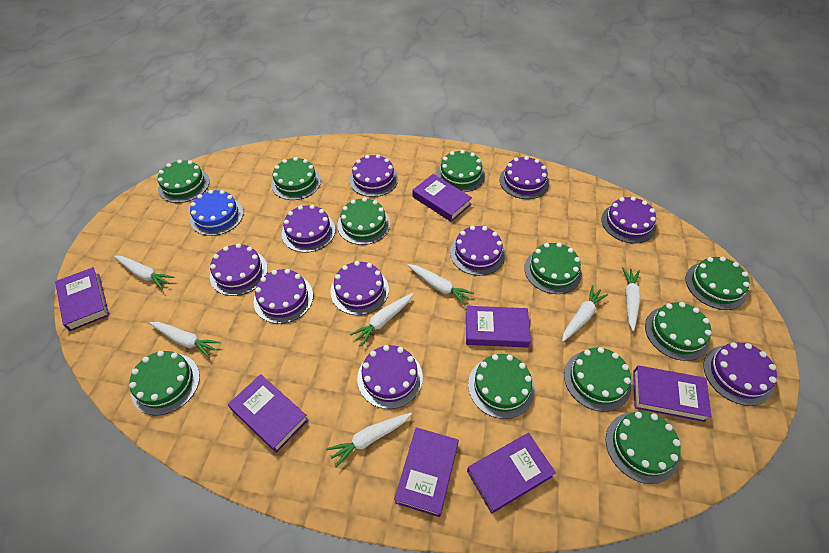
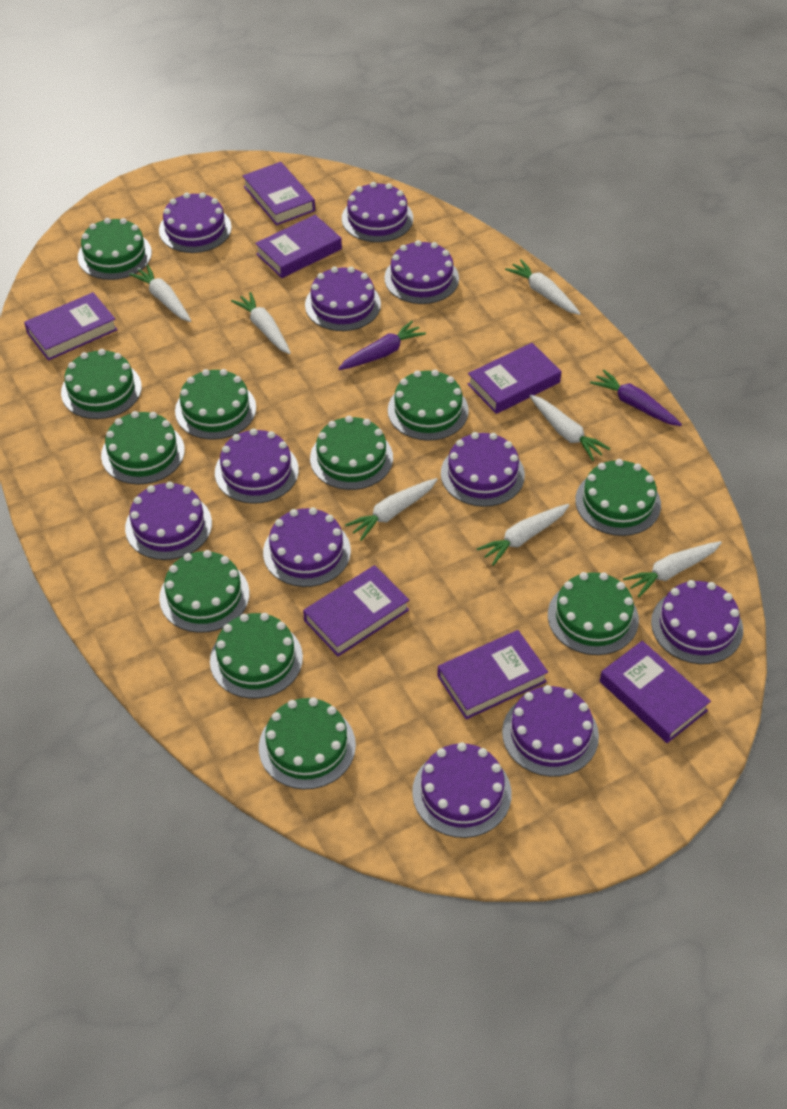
blue cake: 1 -> 0
purple cake: 10 -> 11
purple carrot: 0 -> 2

